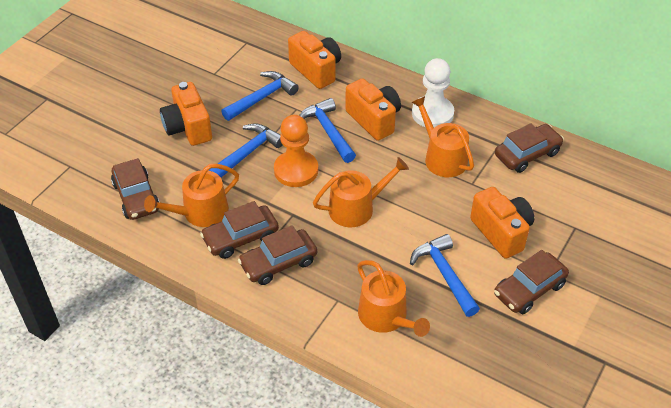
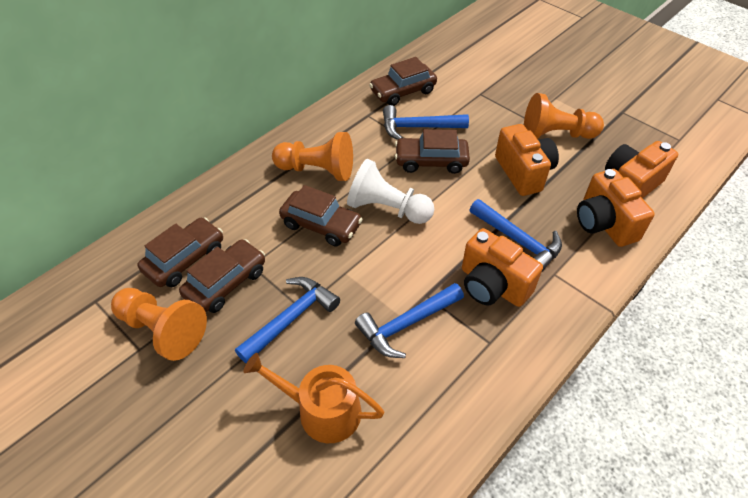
orange pawn: 1 -> 3
orange watering can: 4 -> 1

